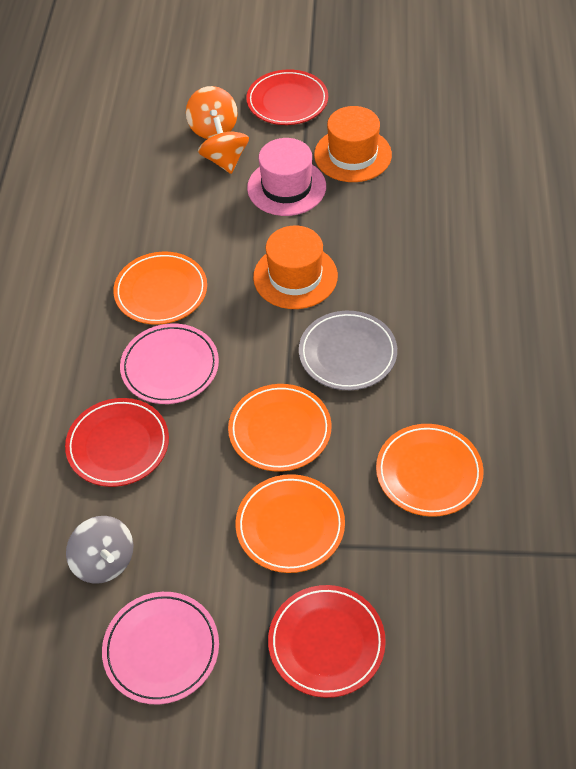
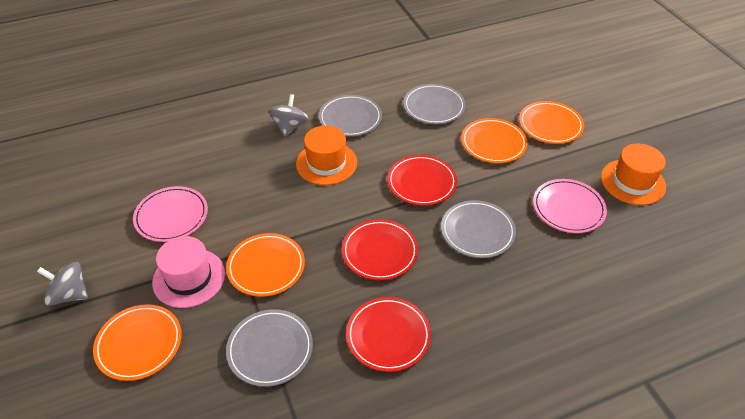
grey plate: 1 -> 4
grey spinning top: 1 -> 2
orange spinning top: 2 -> 0

